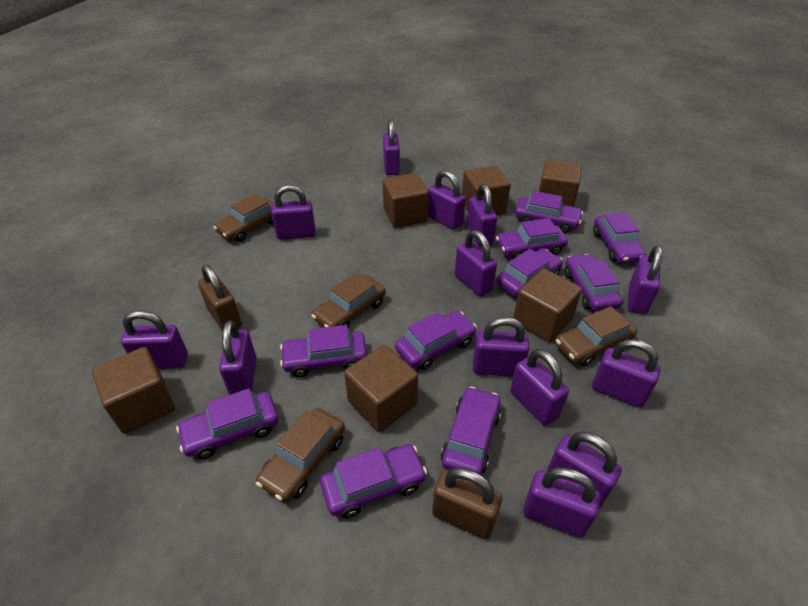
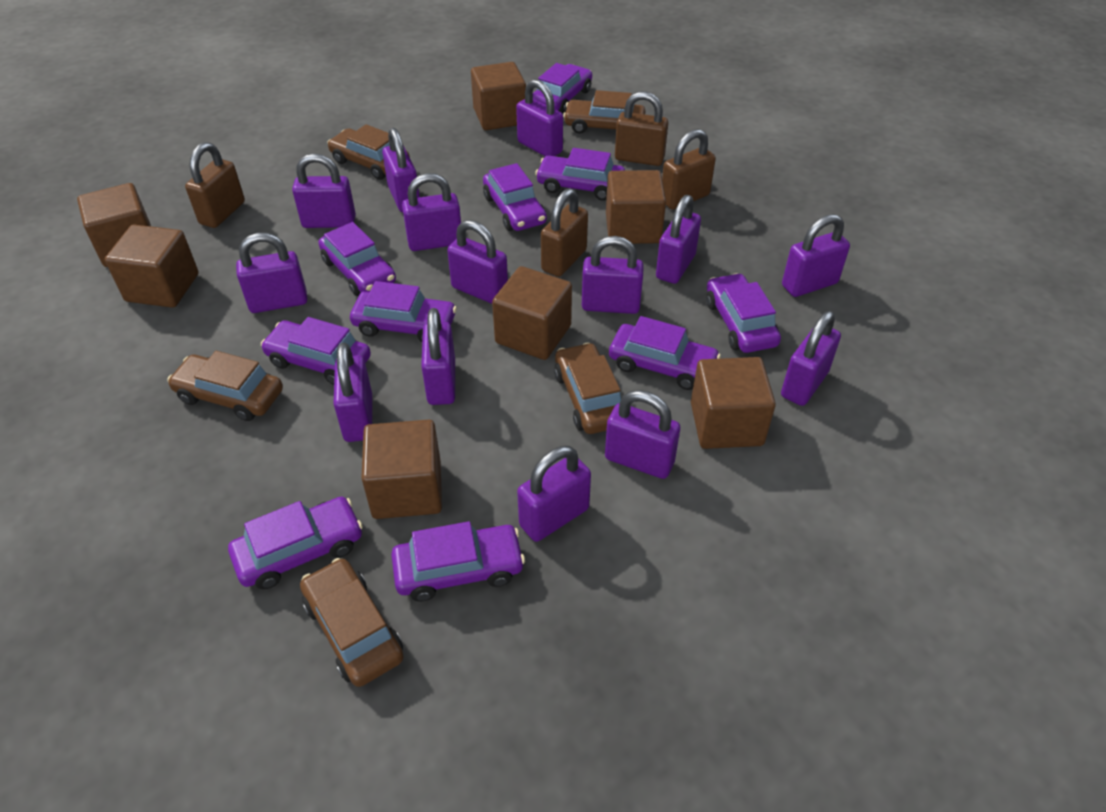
brown car: 4 -> 5
brown cube: 6 -> 7
brown padlock: 2 -> 4
purple padlock: 13 -> 14

